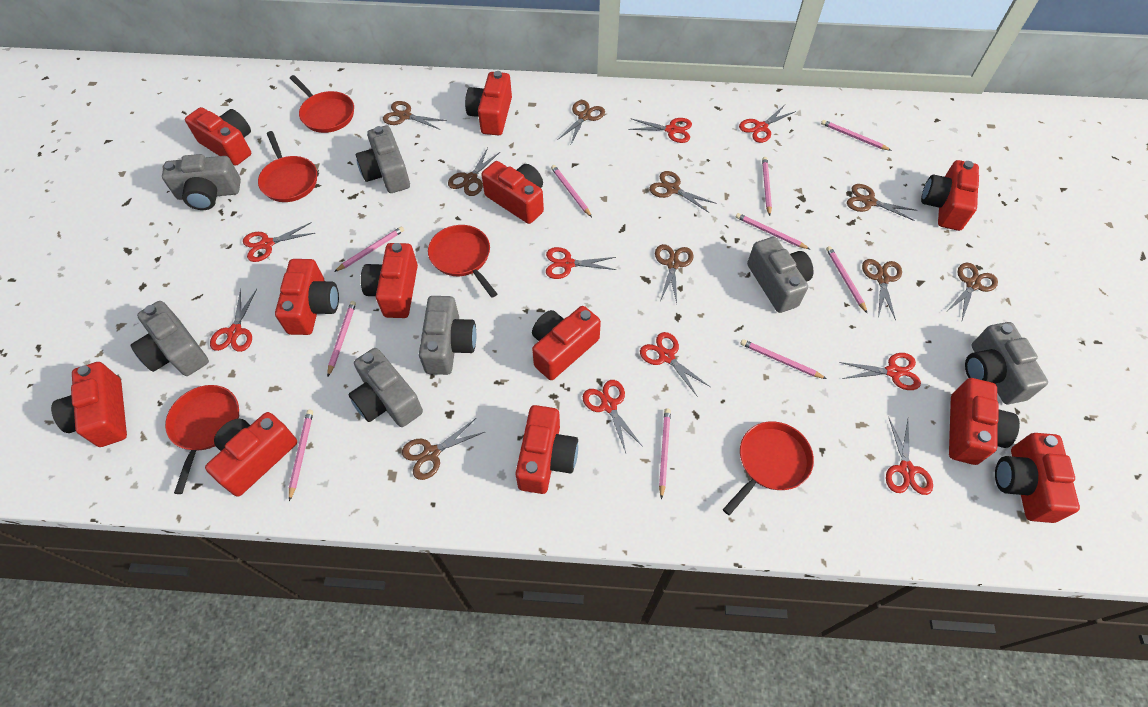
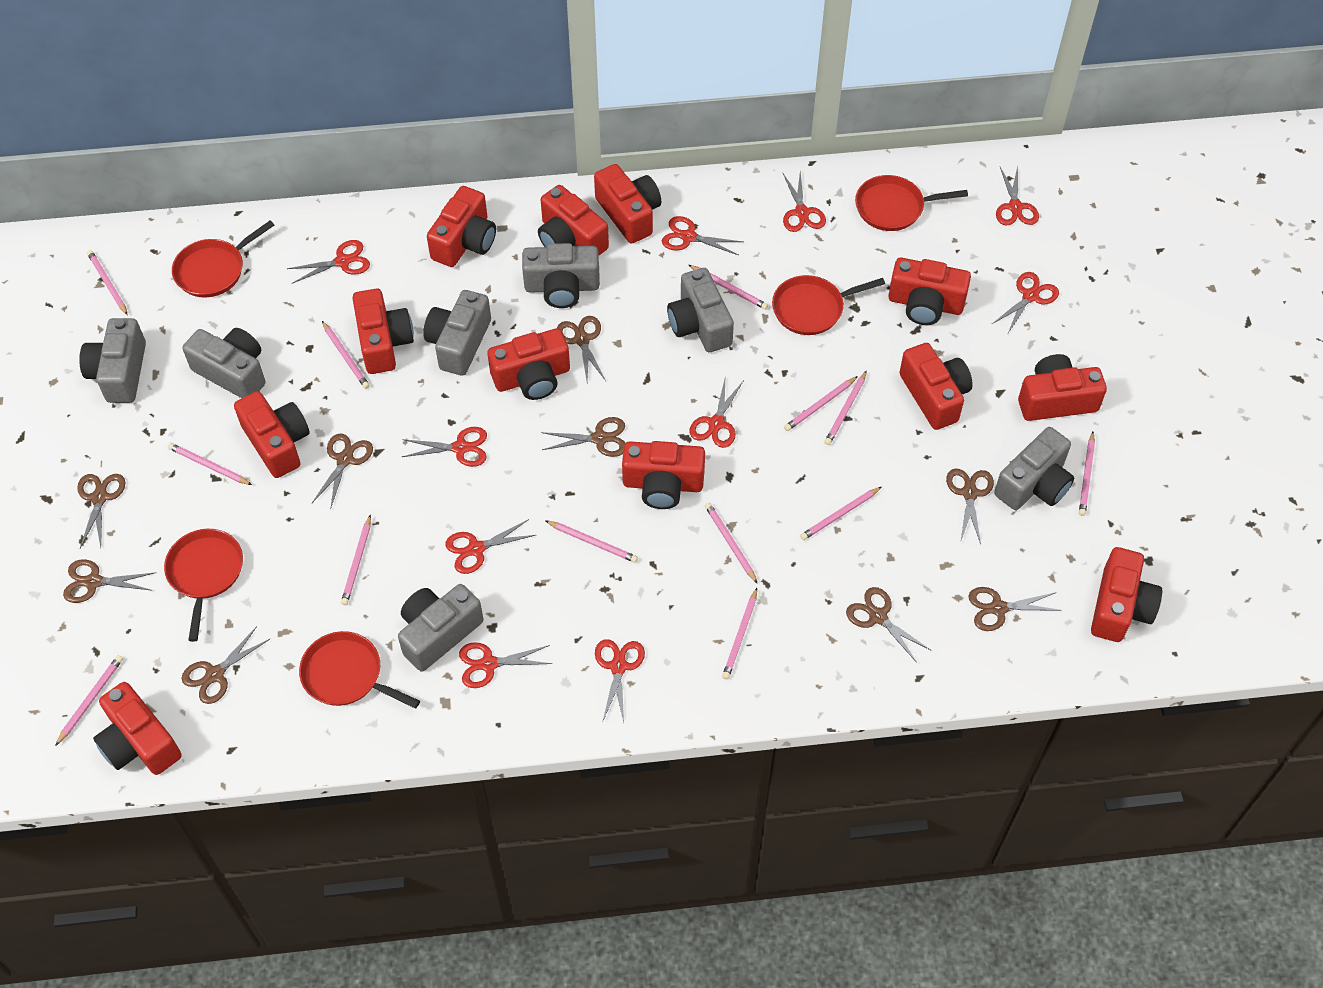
pink pencil: 10 -> 13
red scissors: 9 -> 10

